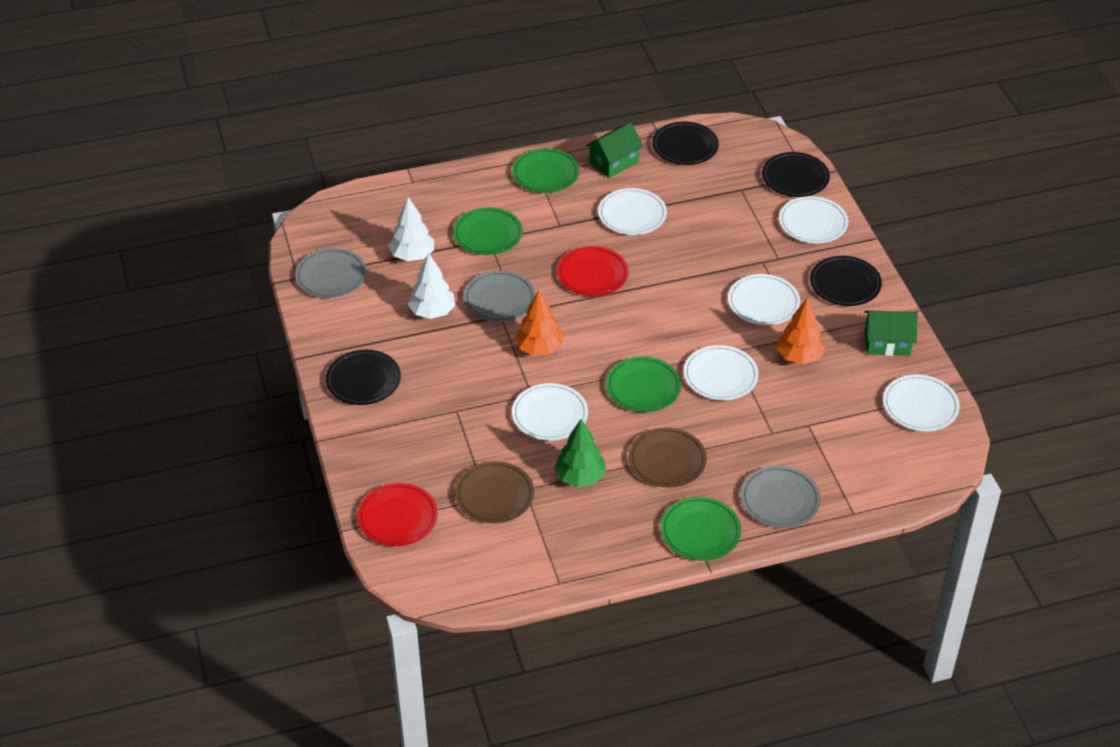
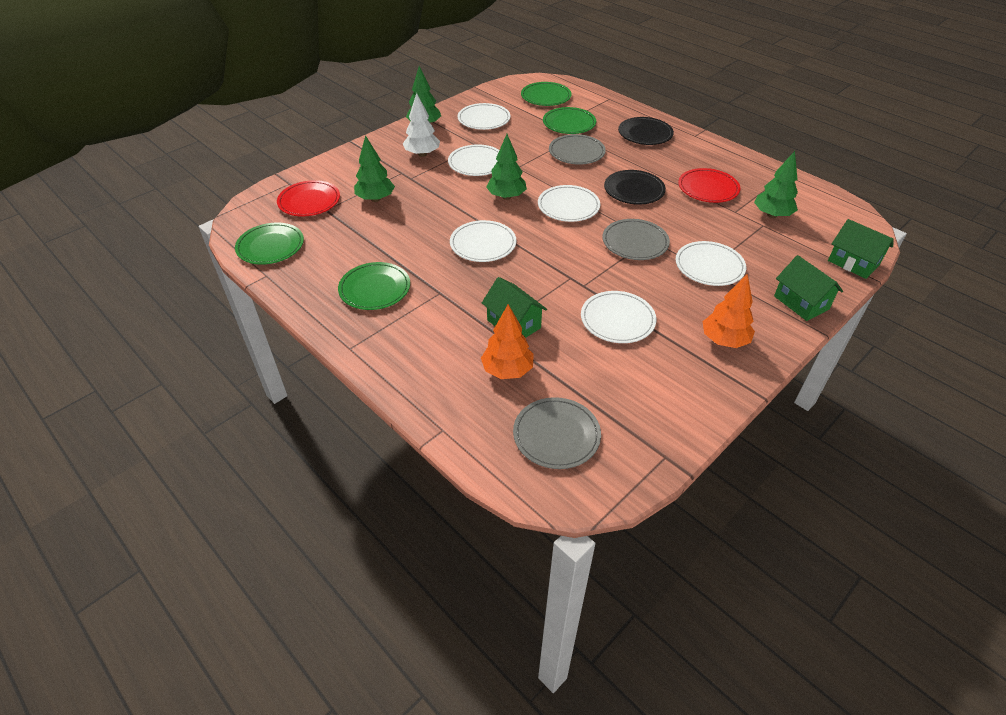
black plate: 4 -> 2
brown plate: 2 -> 0
green house: 2 -> 3
green tree: 1 -> 4
white tree: 2 -> 1

